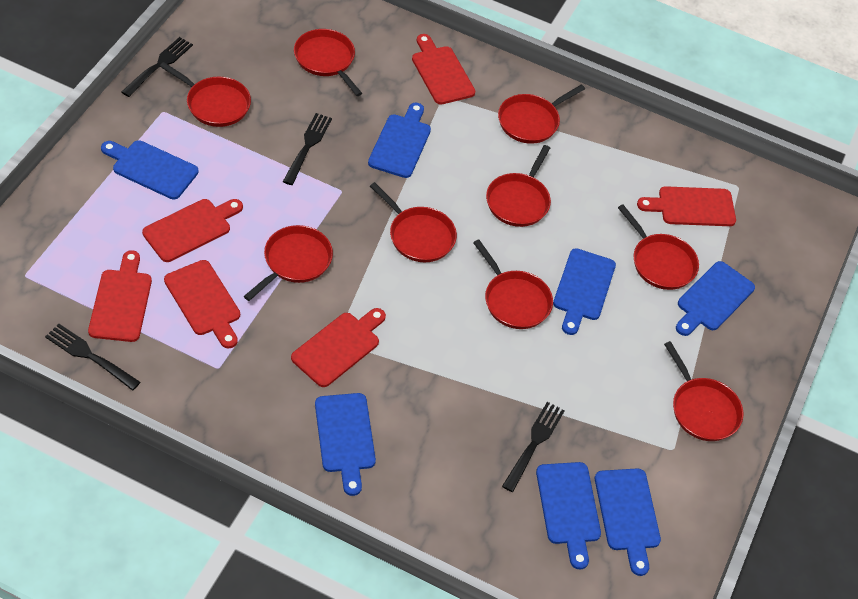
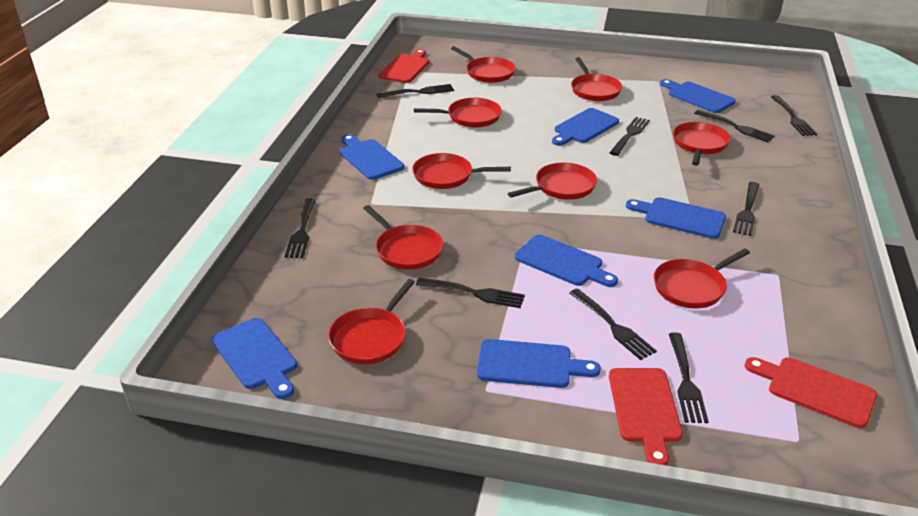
black fork: 4 -> 9
red cutting board: 6 -> 3

